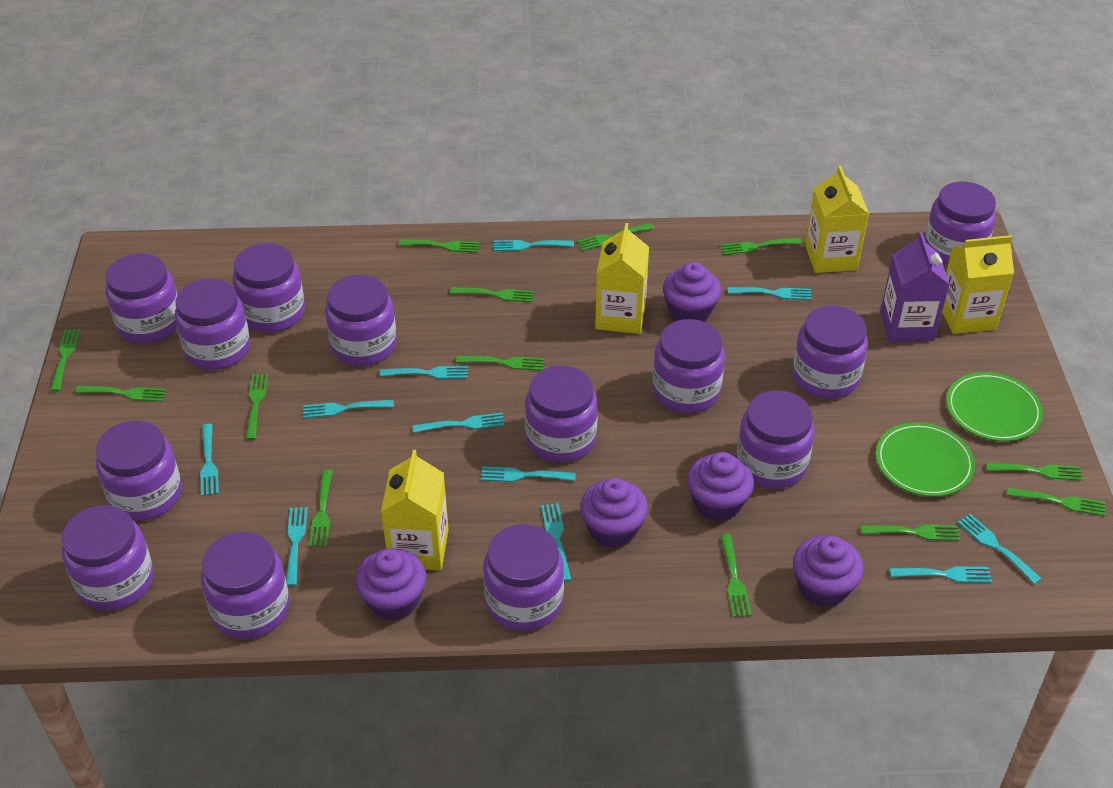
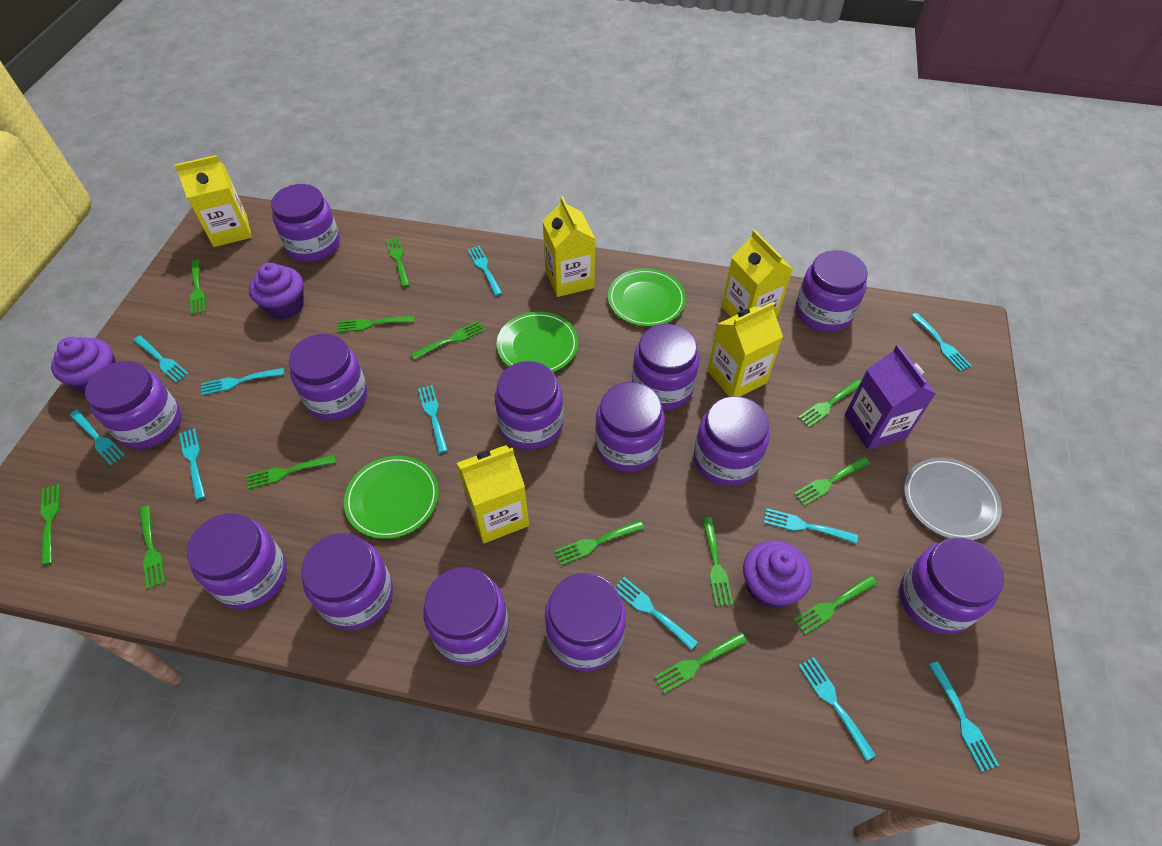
green plate: 2 -> 3
grey plate: 0 -> 1
purple cupcake: 5 -> 3
yellow carton: 4 -> 5

